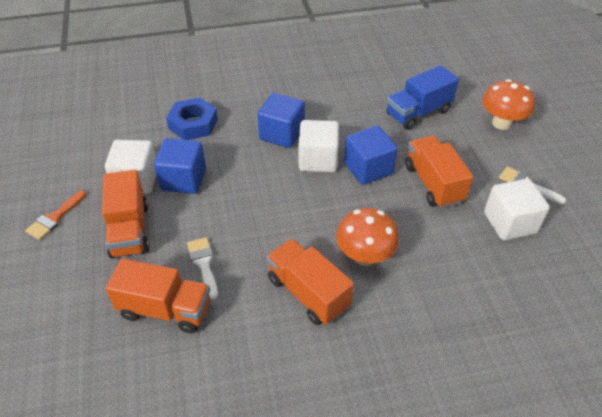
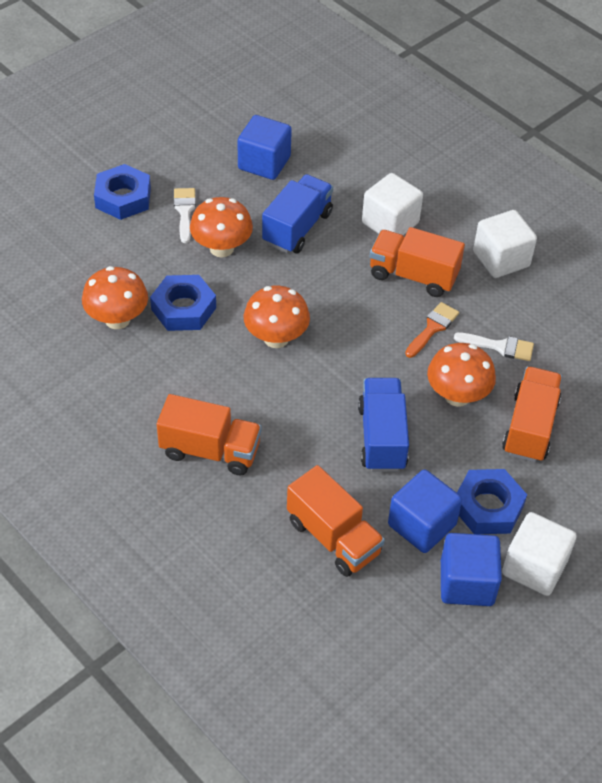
blue nut: 1 -> 3
blue truck: 1 -> 2
orange mushroom: 2 -> 4

